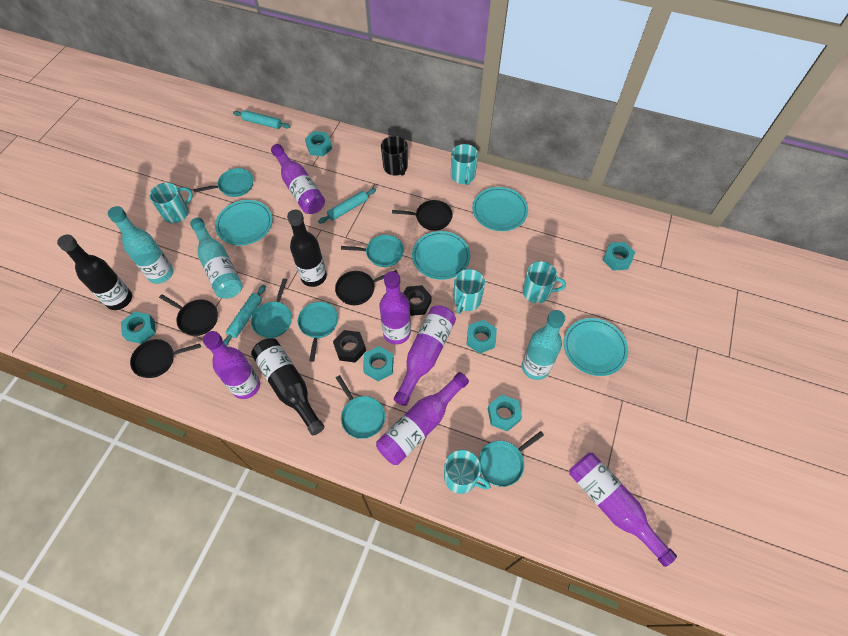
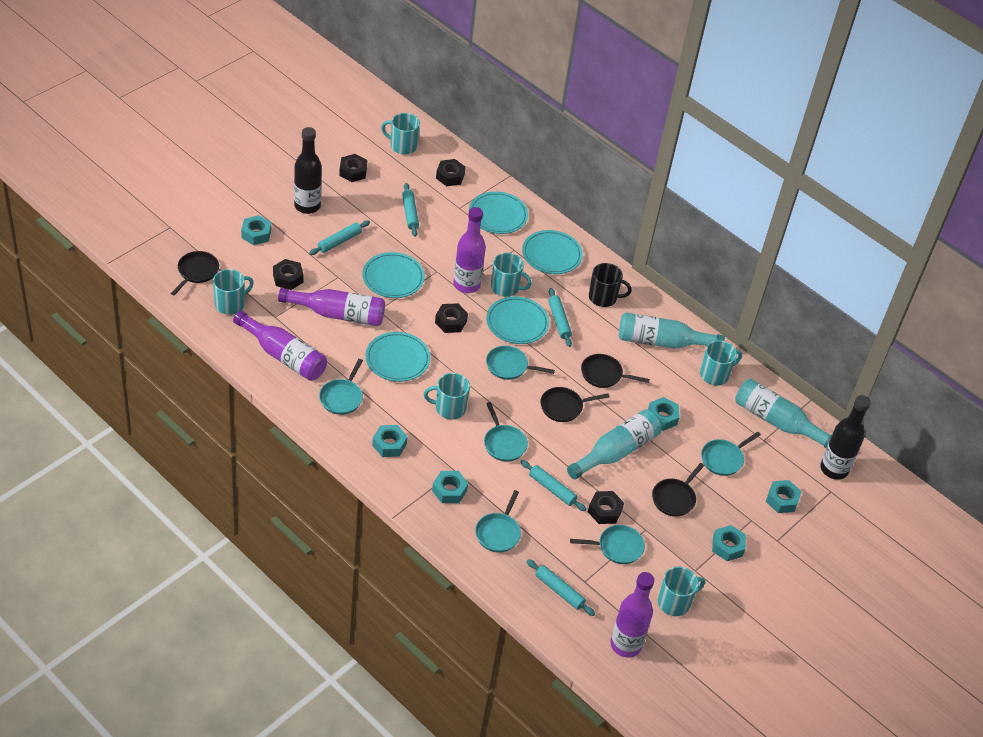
black bottle: 3 -> 2
black nut: 2 -> 5
purple bottle: 6 -> 4
turquoise mug: 5 -> 6
turquoise plate: 4 -> 5
turquoise rolling pin: 3 -> 5

